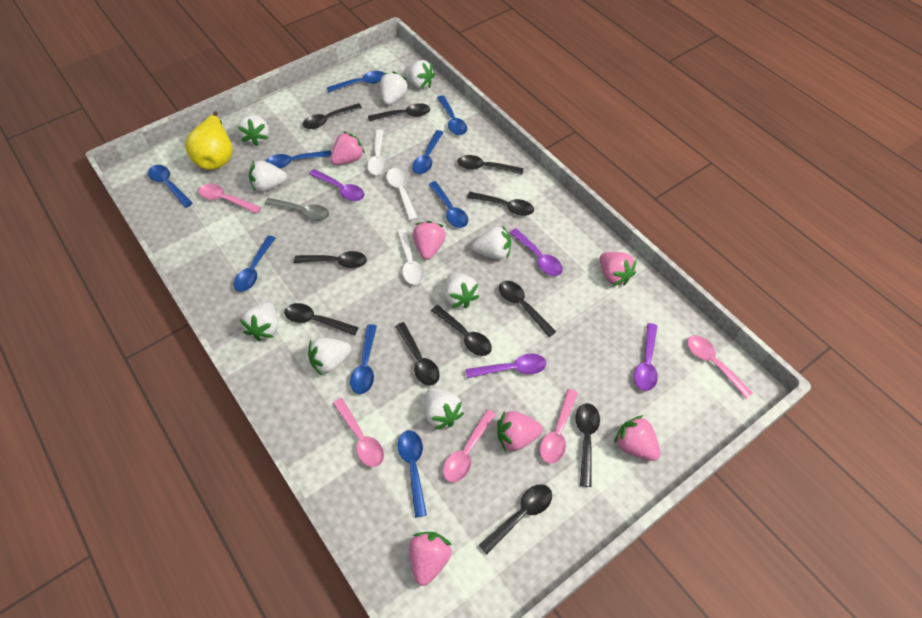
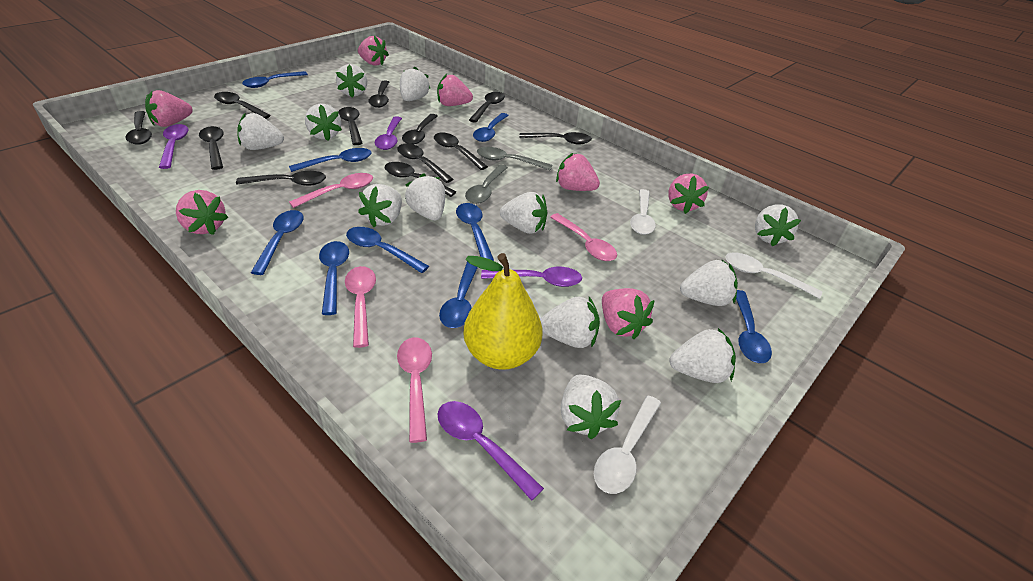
black spoon: 11 -> 12
grey spoon: 1 -> 2
pink spoon: 5 -> 4
pink strawberry: 6 -> 7
white strawberry: 9 -> 12

